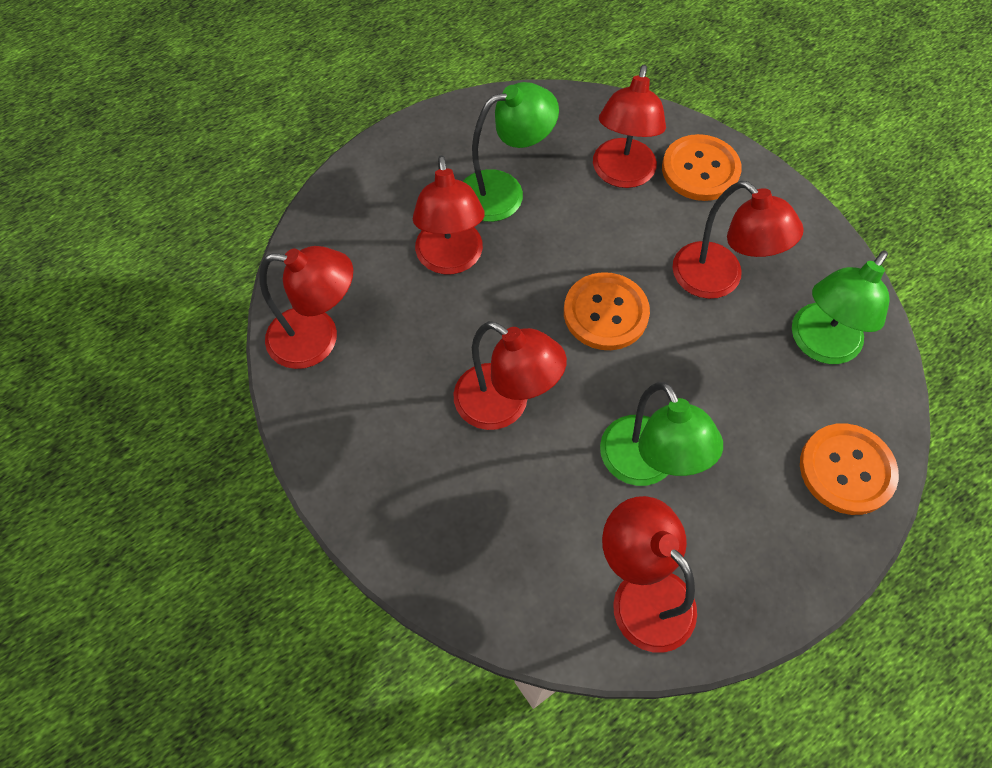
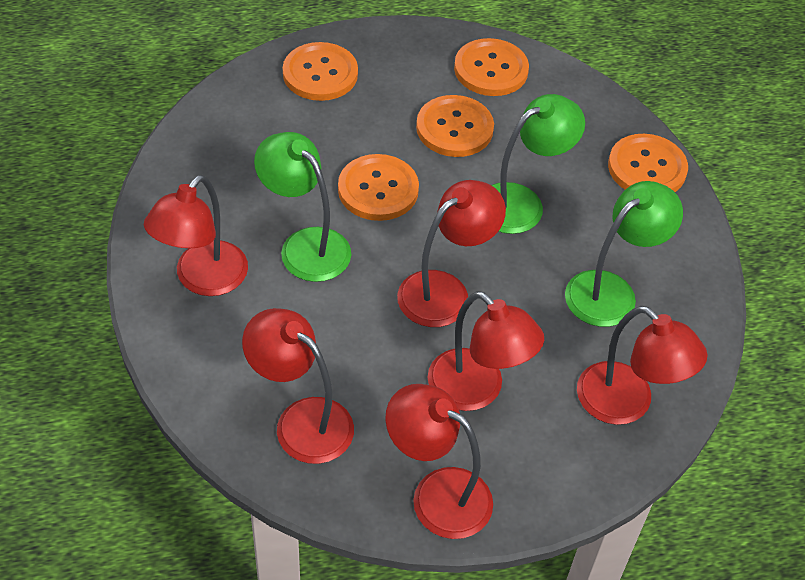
orange button: 3 -> 5

